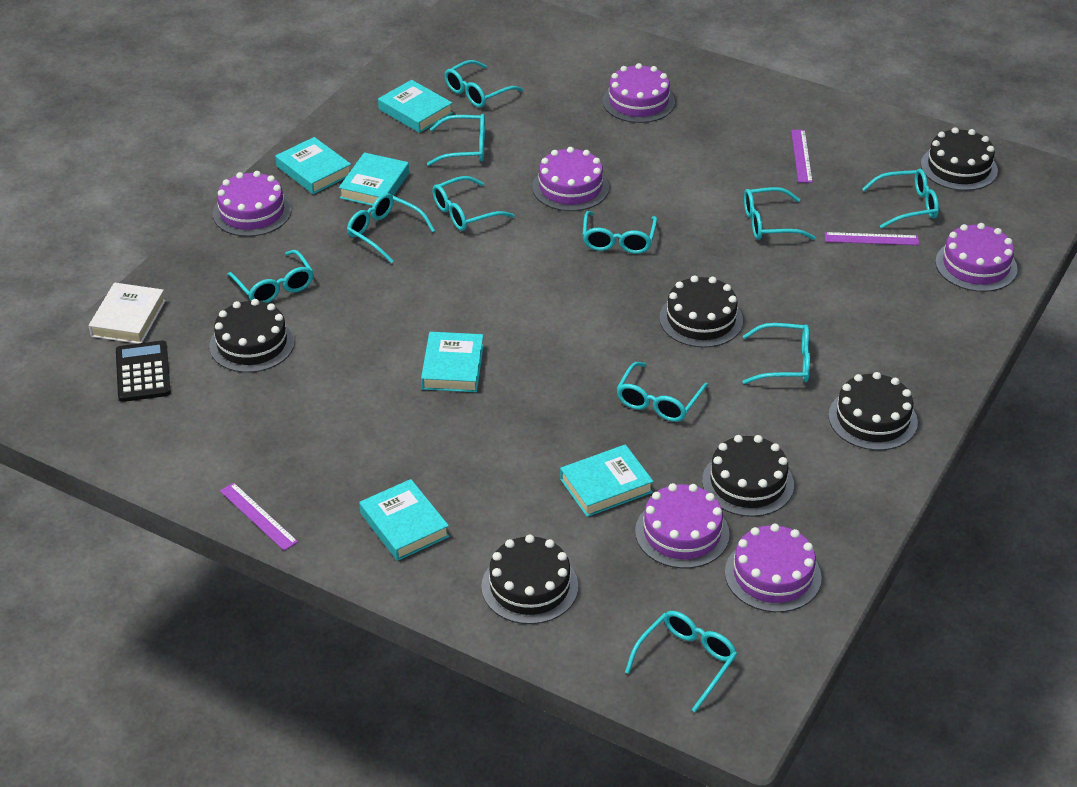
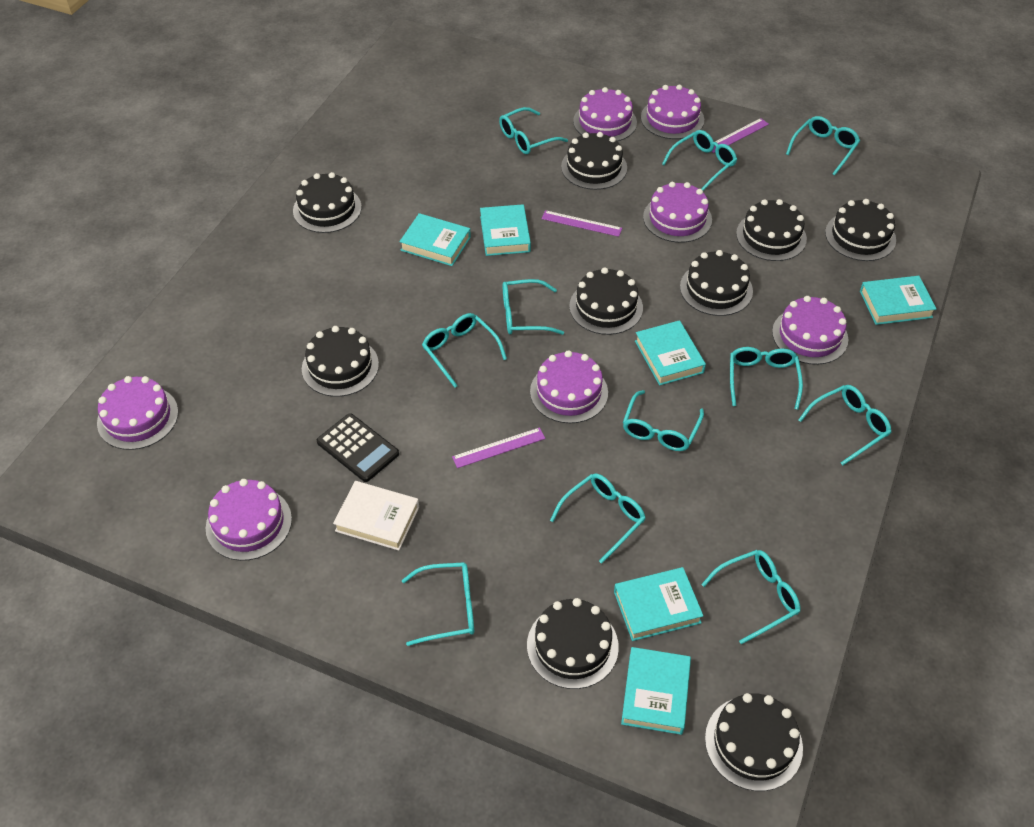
black cake: 6 -> 9
purple cake: 6 -> 7

